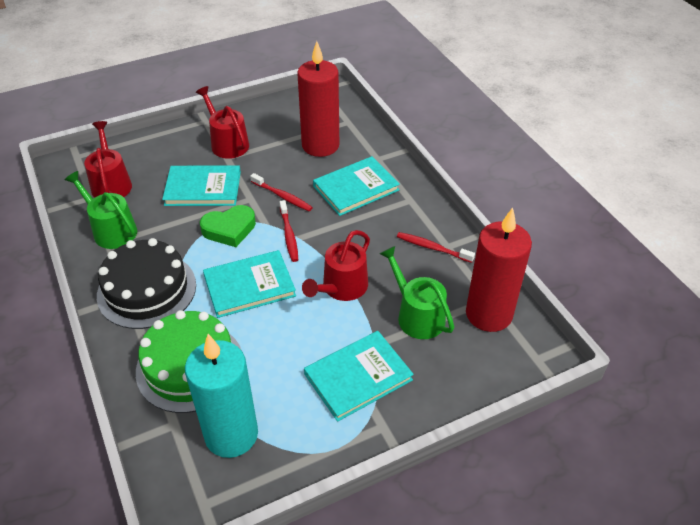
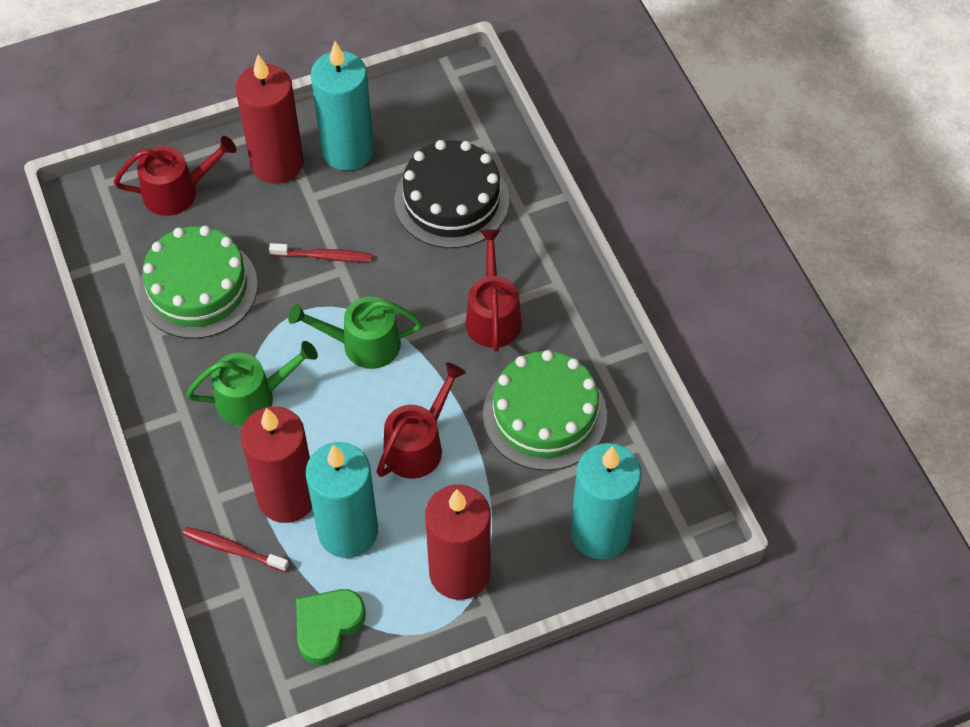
green cake: 1 -> 2
red candle: 2 -> 3
red toothbrush: 3 -> 2
turquoise book: 4 -> 0
turquoise candle: 1 -> 3

